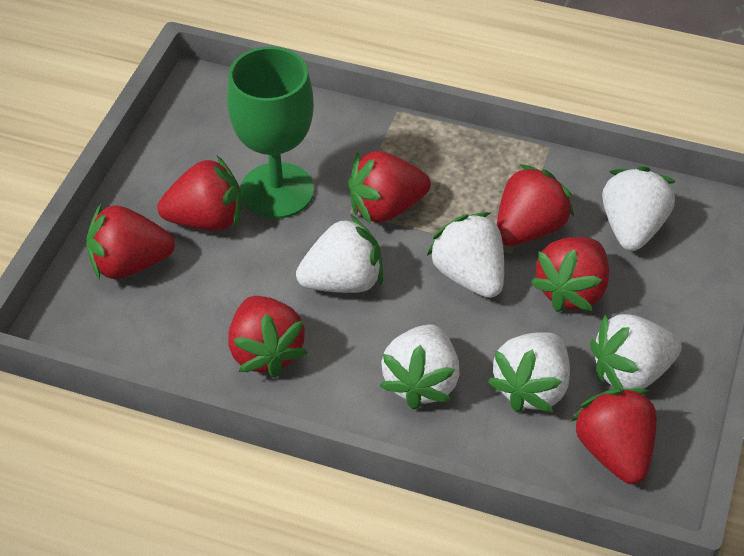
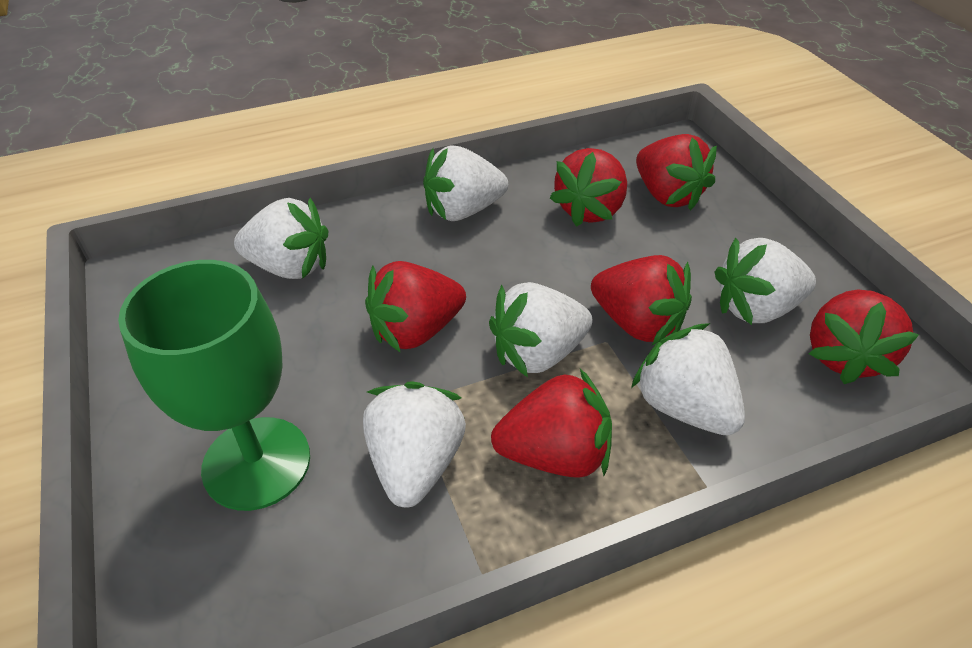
red strawberry: 7 -> 6

